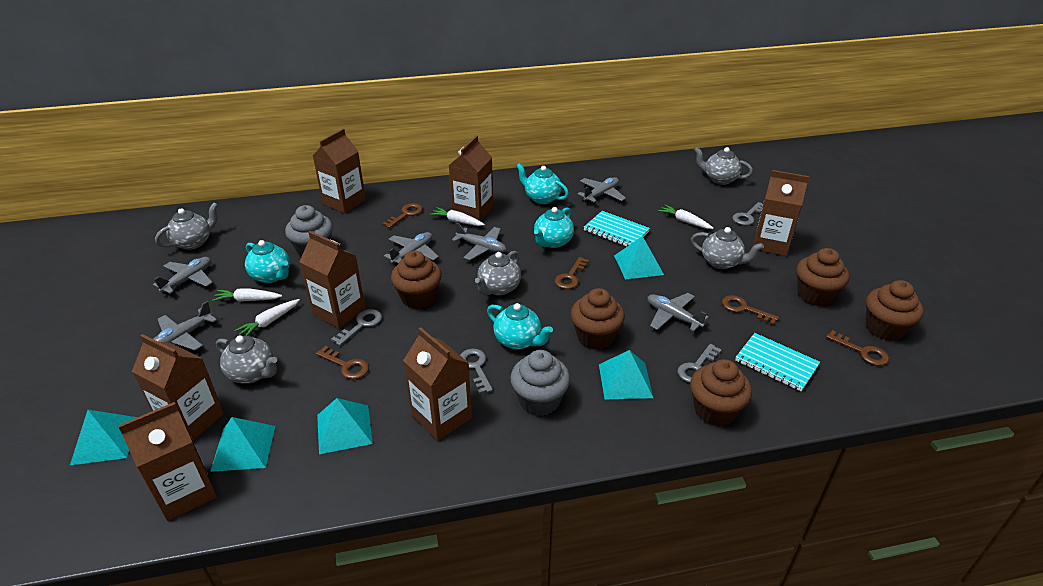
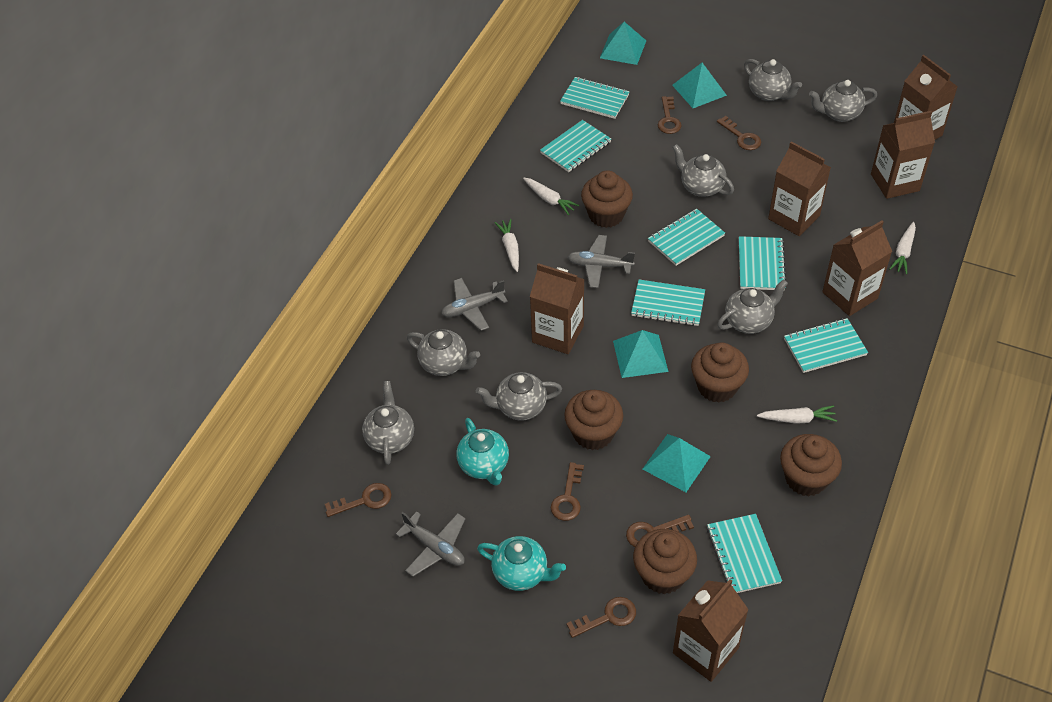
brown carton: 7 -> 6
brown key: 5 -> 6
grey cupcake: 2 -> 0
grey key: 4 -> 0
grey plane: 6 -> 3
grey teapot: 5 -> 7
turquoise notebook: 2 -> 7
turquoise pyramid: 5 -> 4
turquoise teapot: 4 -> 2

